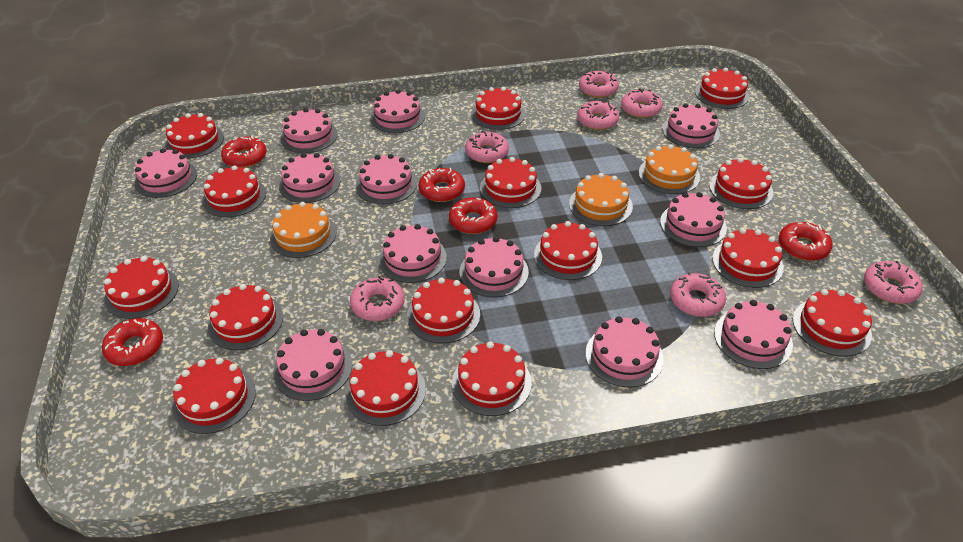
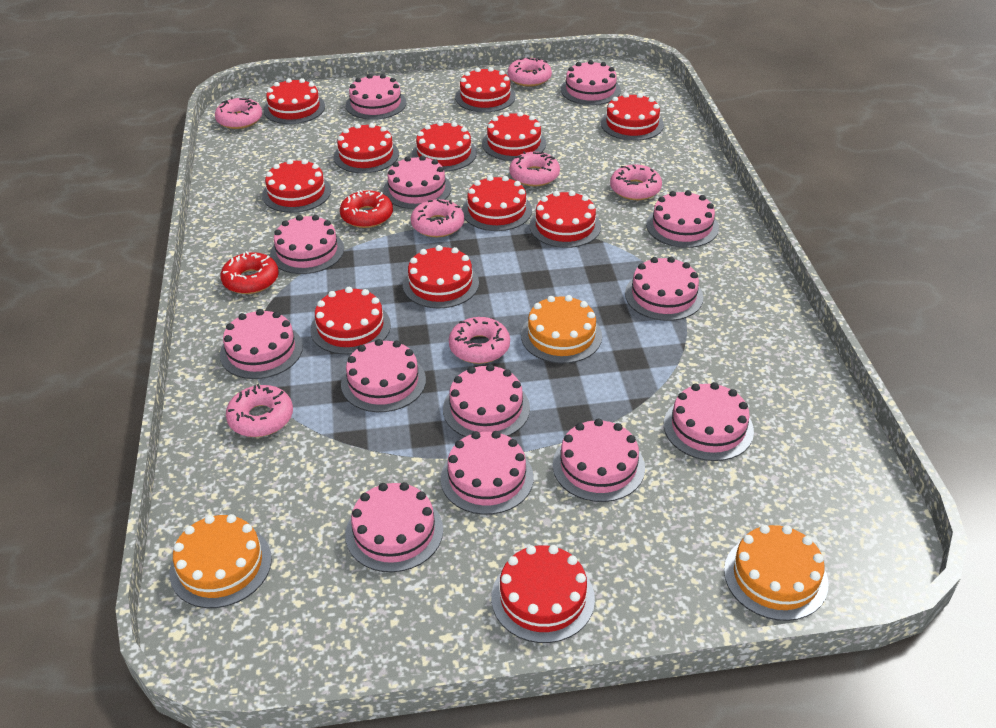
pink cake: 12 -> 13
red cake: 15 -> 12
red donut: 5 -> 2

